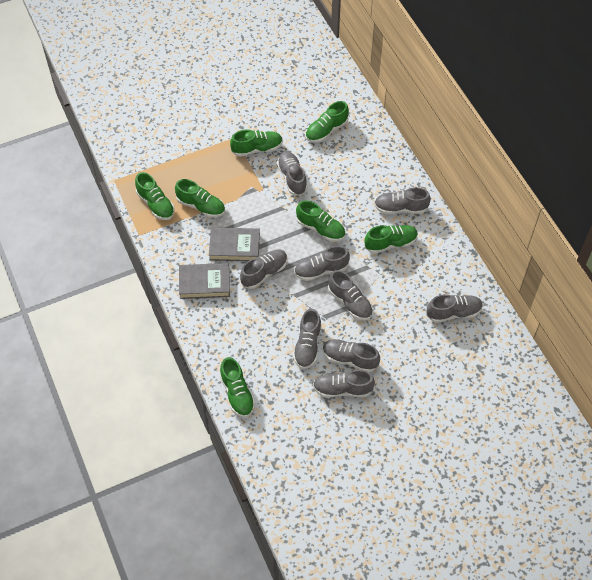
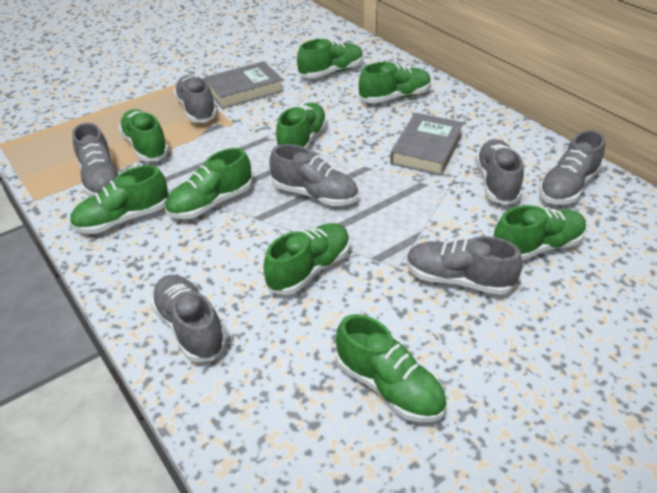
green shoe: 7 -> 9
grey shoe: 9 -> 7

